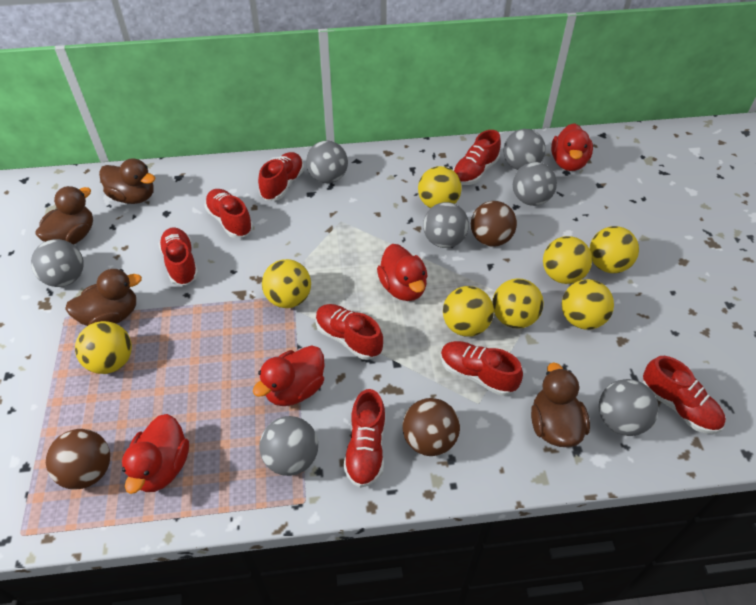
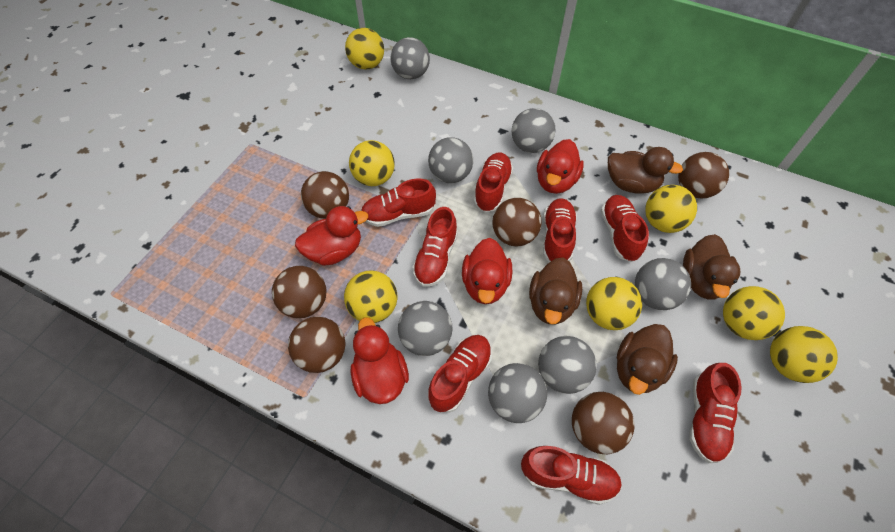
brown ball: 3 -> 6
yellow ball: 8 -> 7

